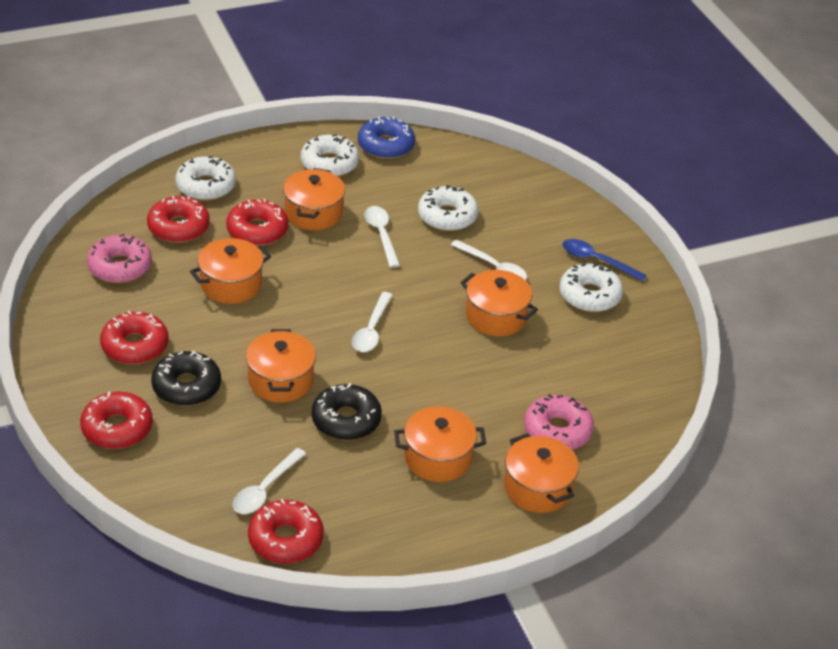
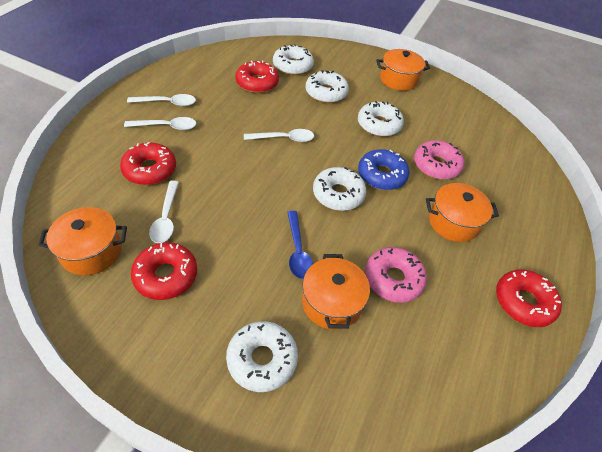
black donut: 2 -> 0
orange pot: 6 -> 4
red donut: 5 -> 4
white donut: 4 -> 5

